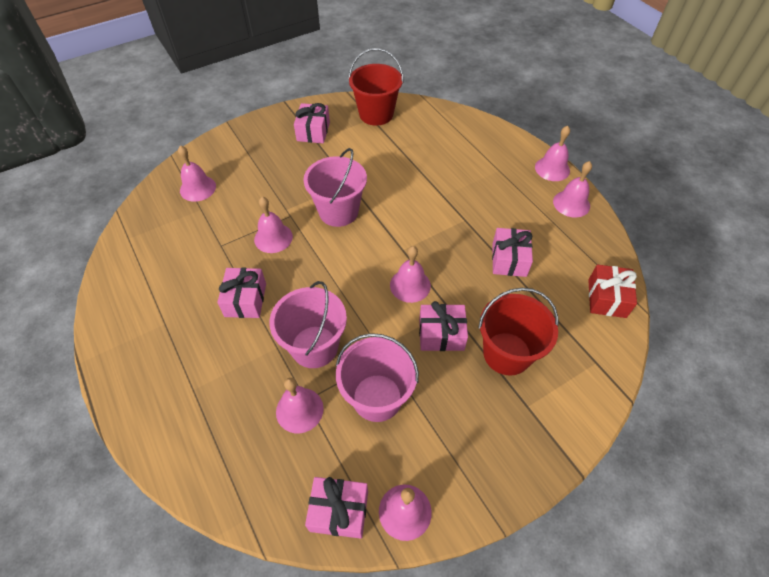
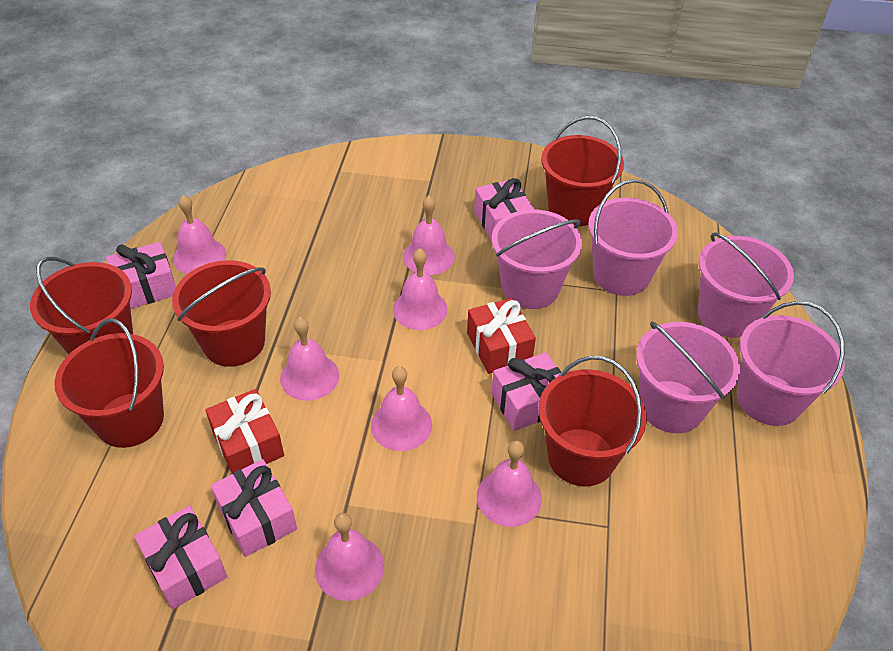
pink bucket: 3 -> 5
red bucket: 2 -> 5
red gift: 1 -> 2

